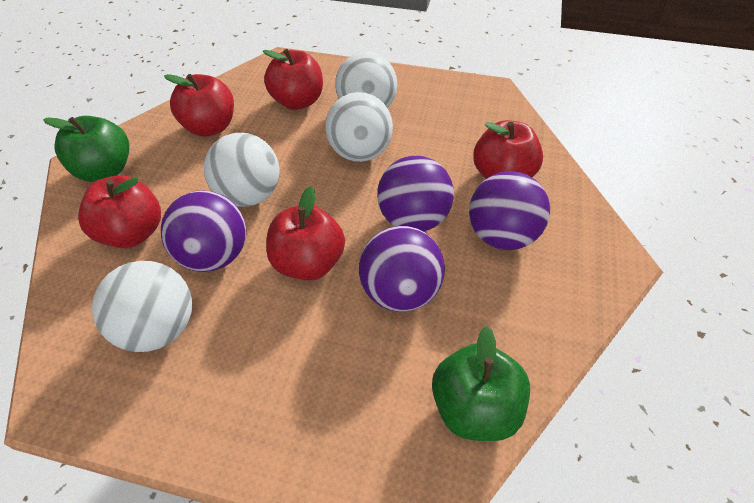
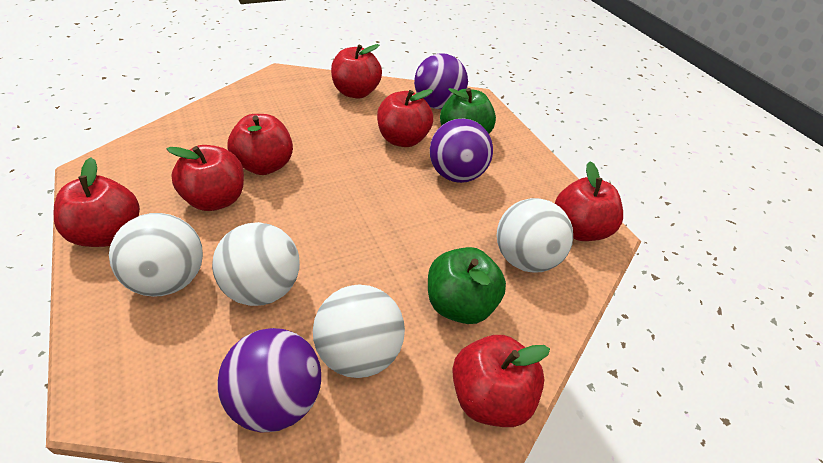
purple ball: 4 -> 3
red apple: 5 -> 7

